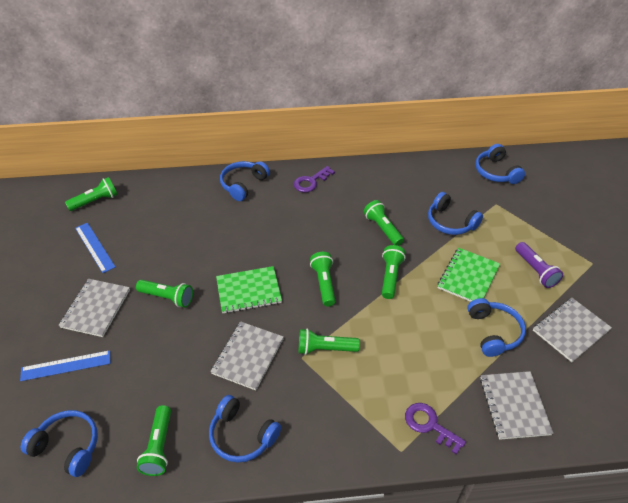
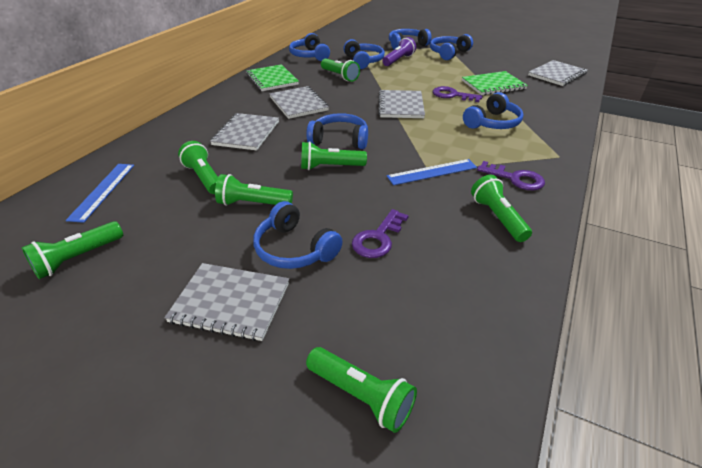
blue headphones: 6 -> 7
grey notebook: 4 -> 5
purple key: 2 -> 3

